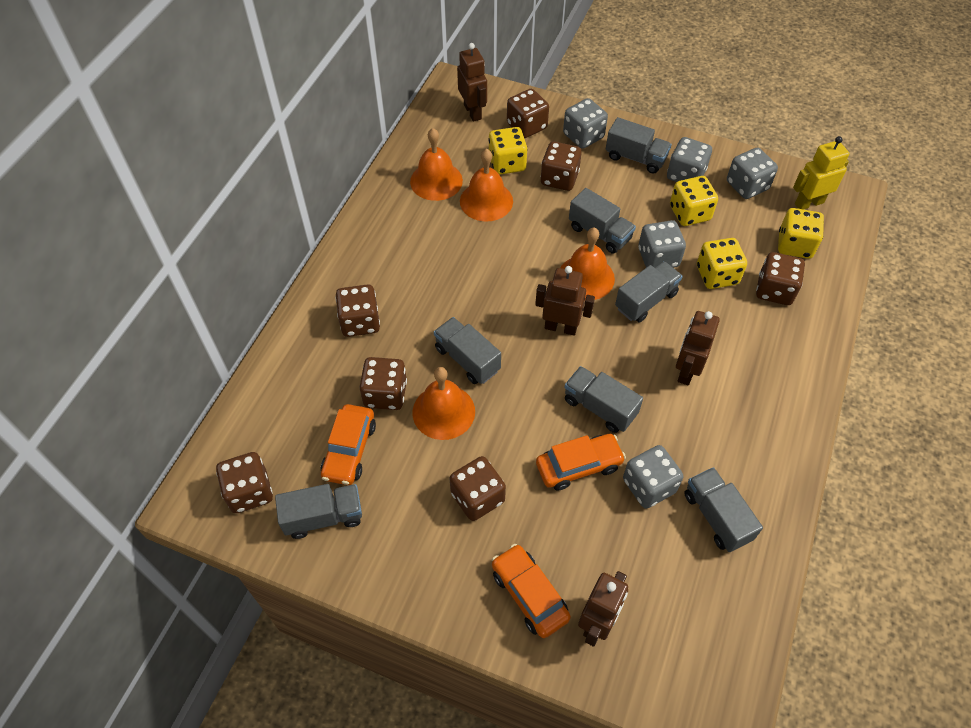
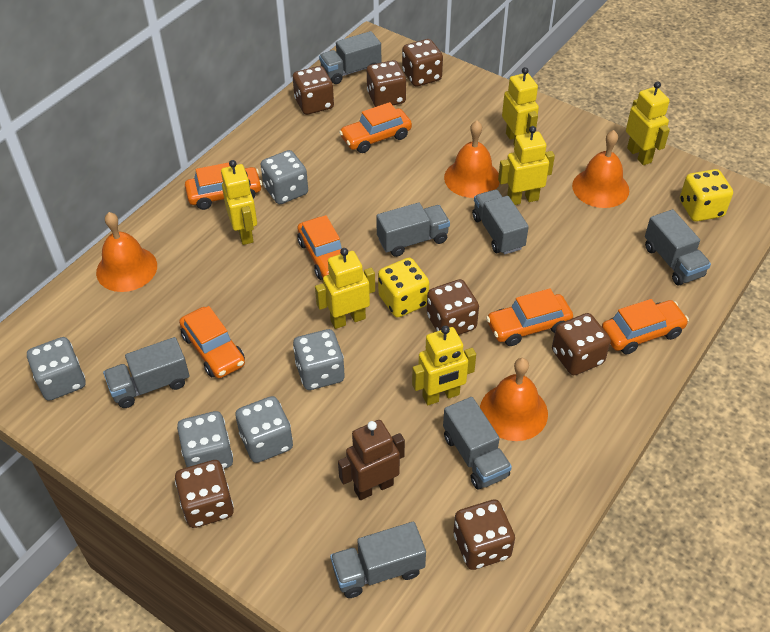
brown robot: 4 -> 1
orange car: 3 -> 6
yellow dice: 4 -> 2
yellow robot: 1 -> 6

